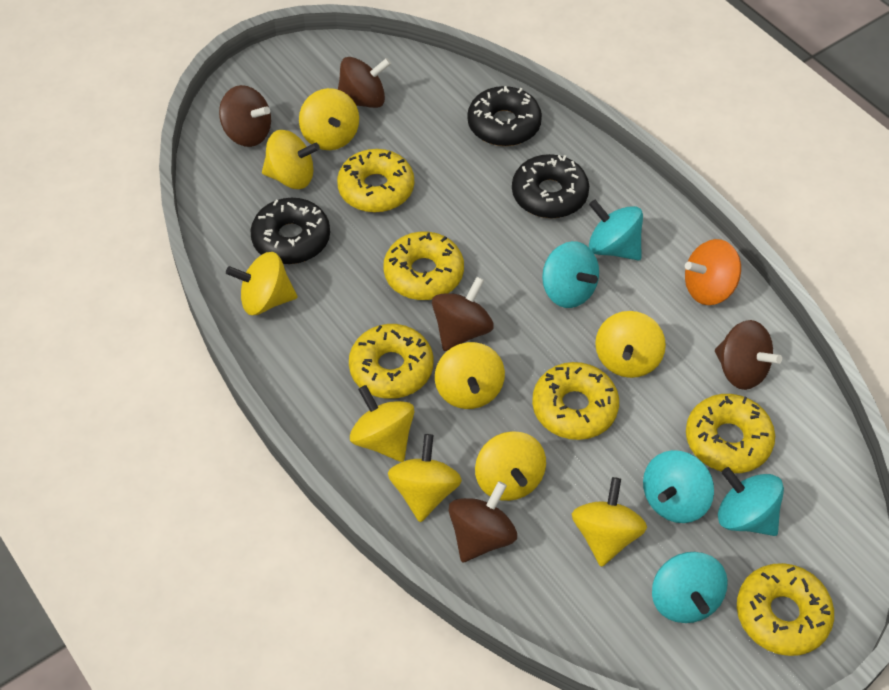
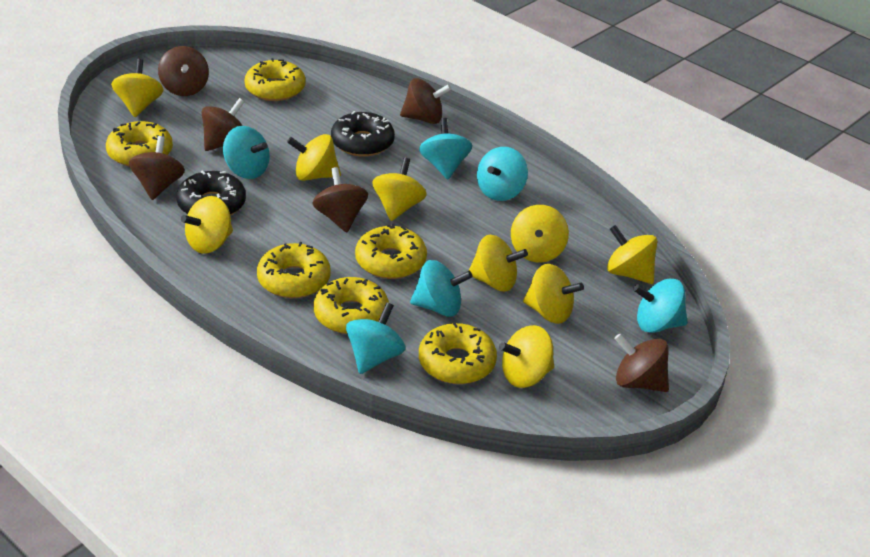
black donut: 3 -> 2
brown spinning top: 5 -> 6
orange spinning top: 1 -> 0
turquoise spinning top: 5 -> 6

